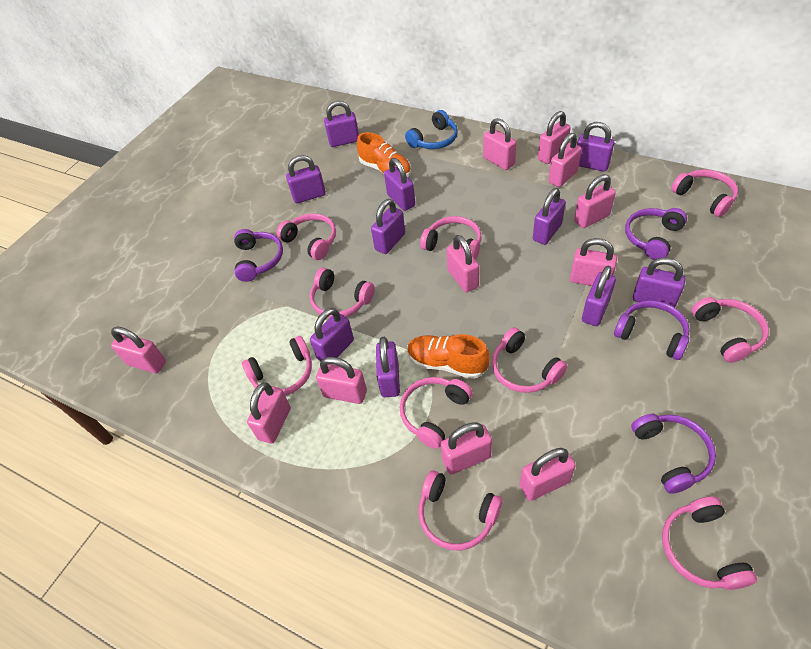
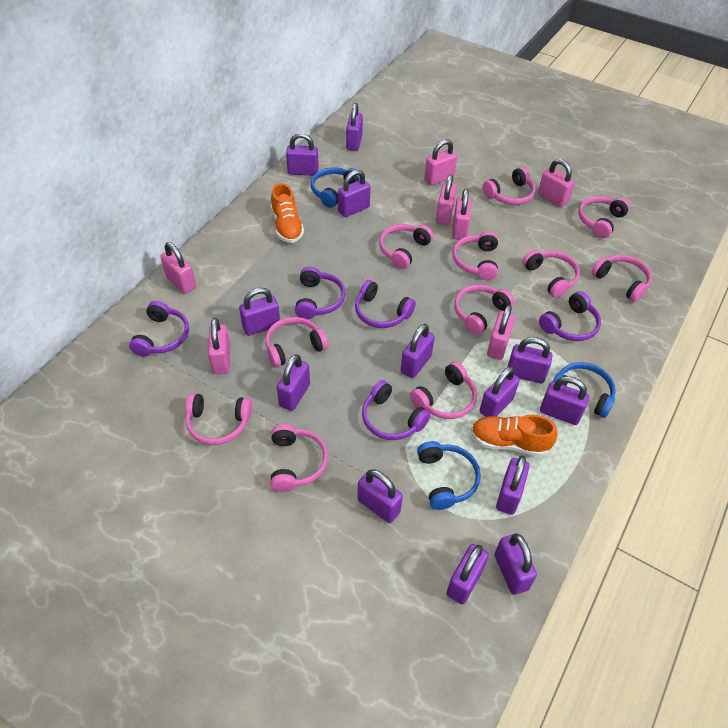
blue headphones: 1 -> 3
pink headphones: 10 -> 11
pink padlock: 11 -> 7
purple headphones: 4 -> 5
purple padlock: 10 -> 13

